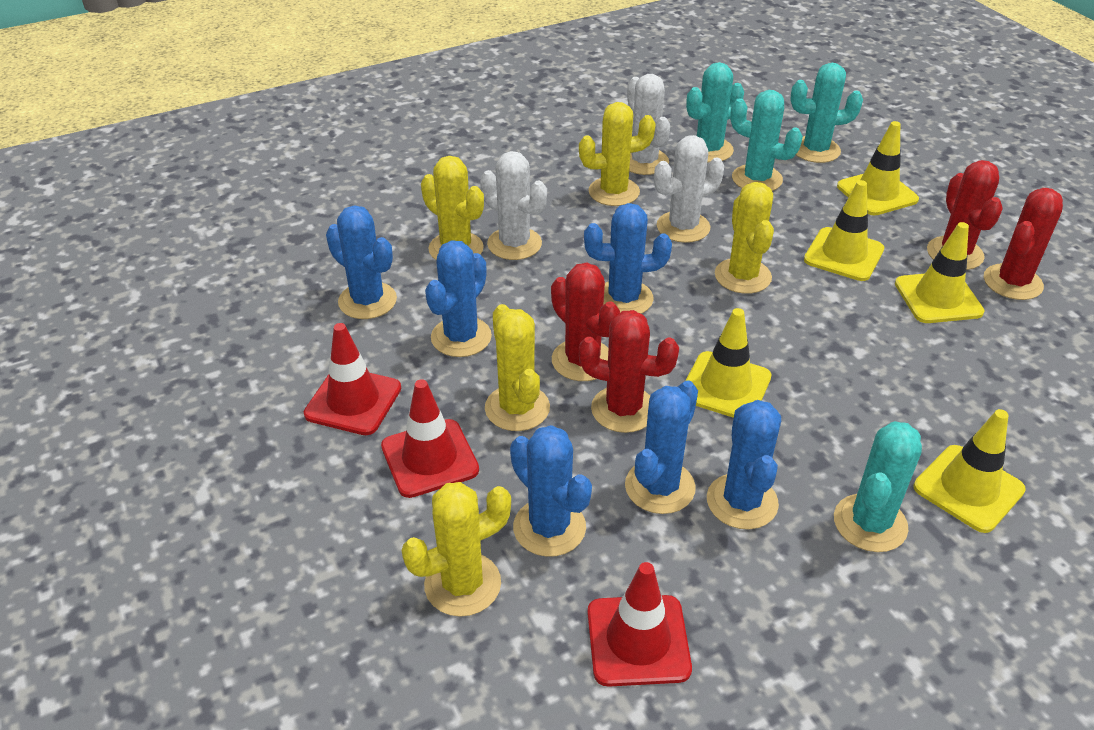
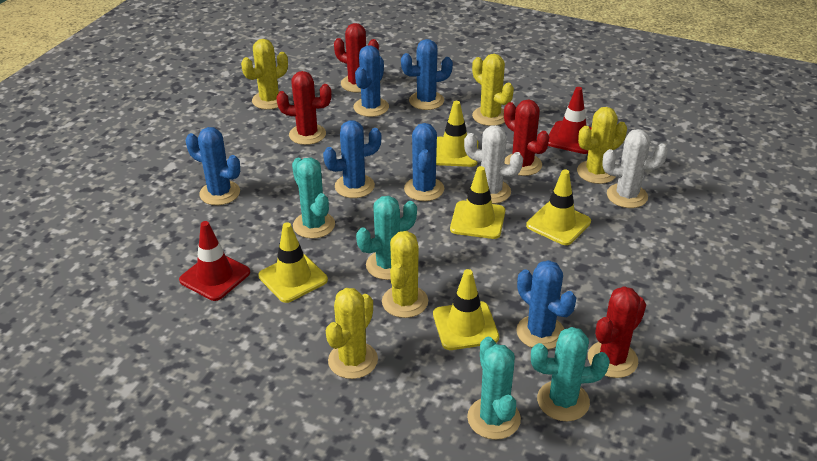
red traffic cone: 3 -> 2
white cactus: 3 -> 2

